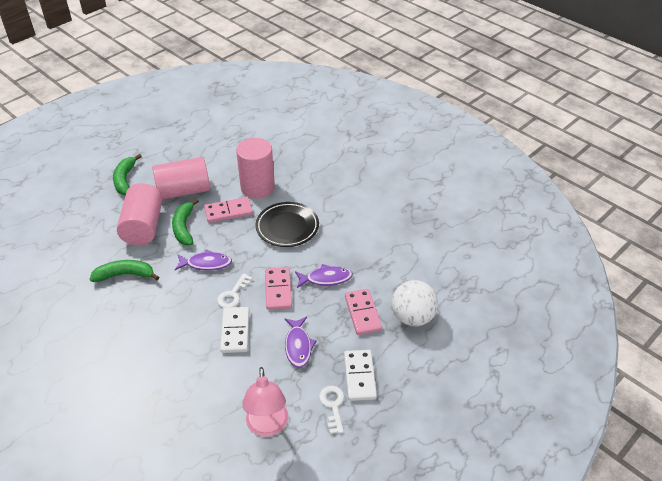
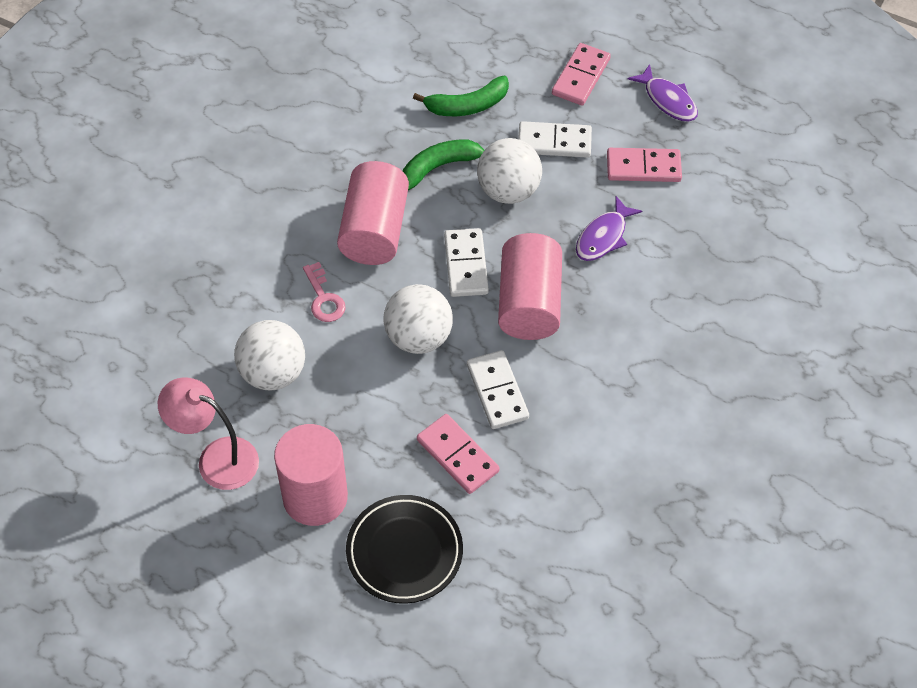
green banana: 3 -> 2
pink key: 0 -> 1
purple fish: 3 -> 2
white ball: 1 -> 3
white domino: 2 -> 3
white key: 2 -> 0

